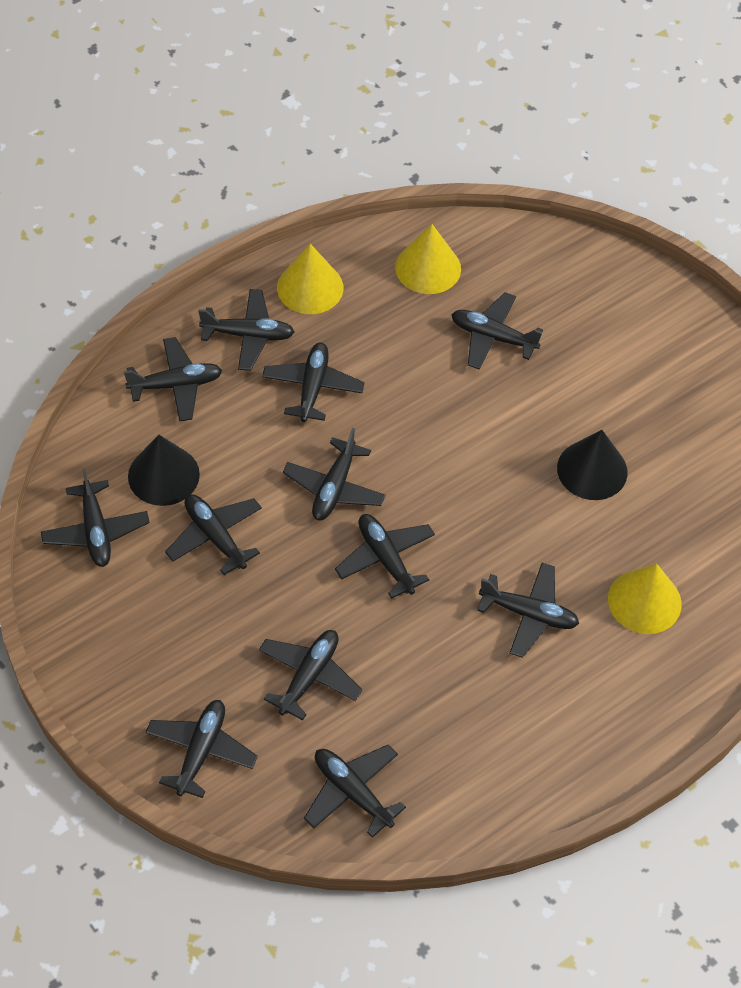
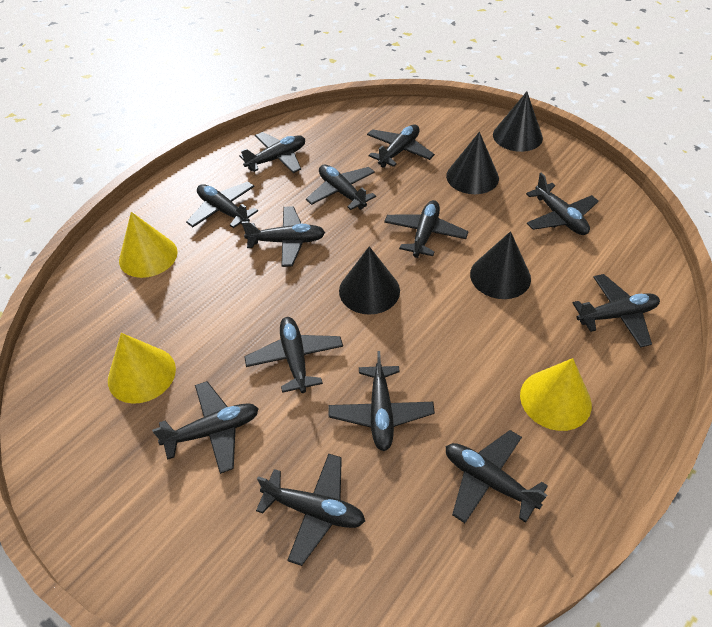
black cone: 2 -> 4
black plane: 12 -> 13

